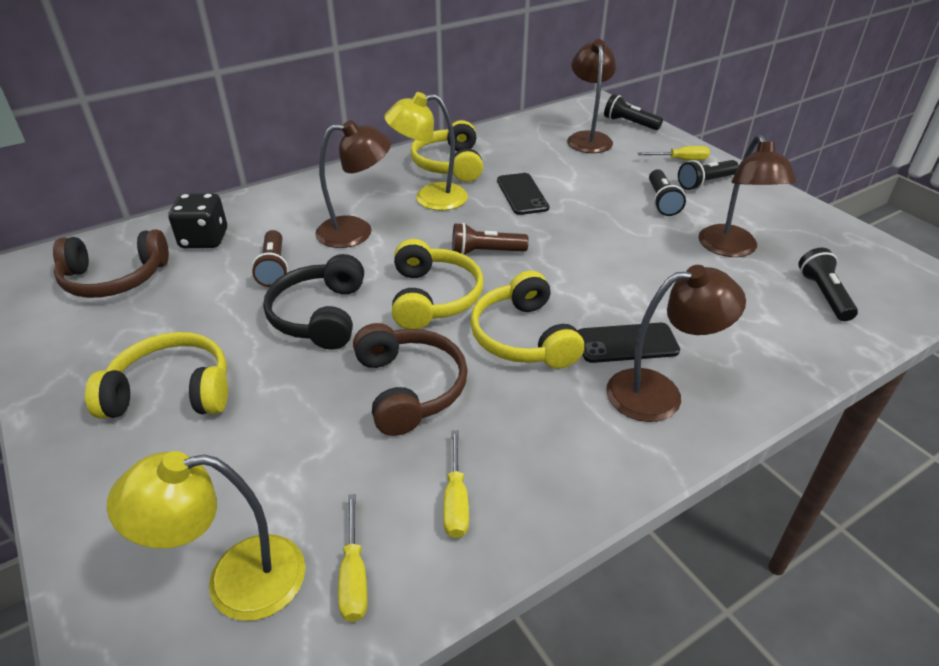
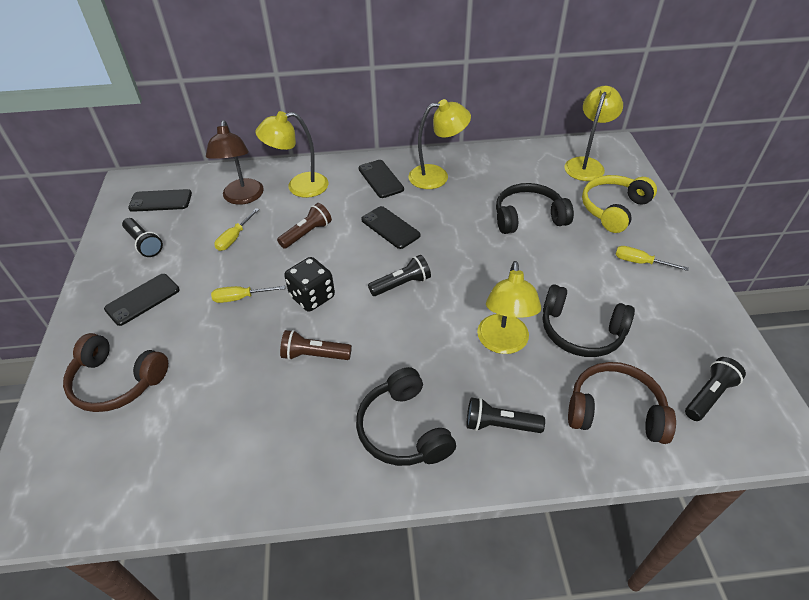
black headphones: 1 -> 3
black phone: 2 -> 4
brown lamp: 4 -> 1
yellow headphones: 4 -> 1
yellow lamp: 2 -> 4

